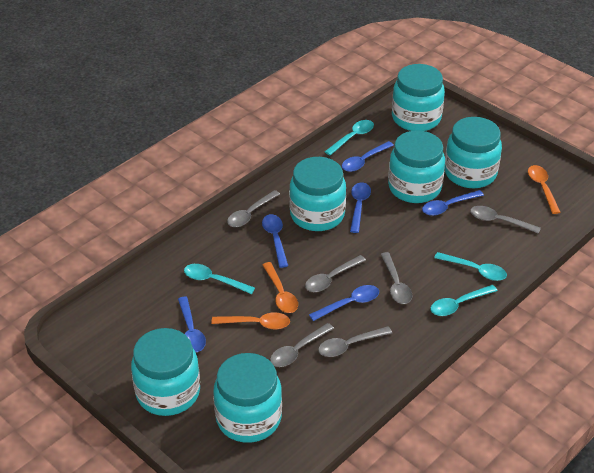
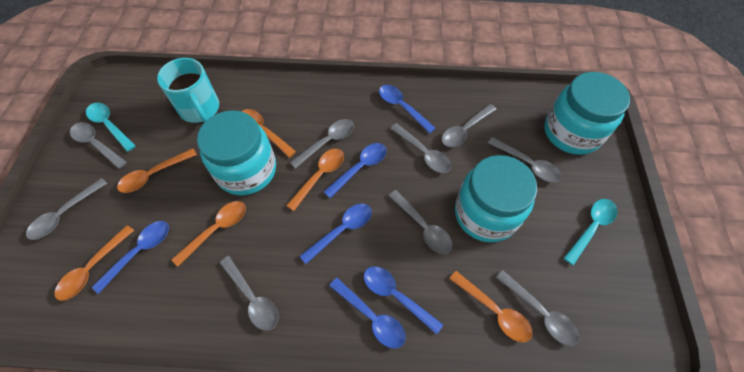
grey spoon: 6 -> 9
orange spoon: 3 -> 6
turquoise jar: 6 -> 3
turquoise mug: 0 -> 1
turquoise spoon: 4 -> 2

